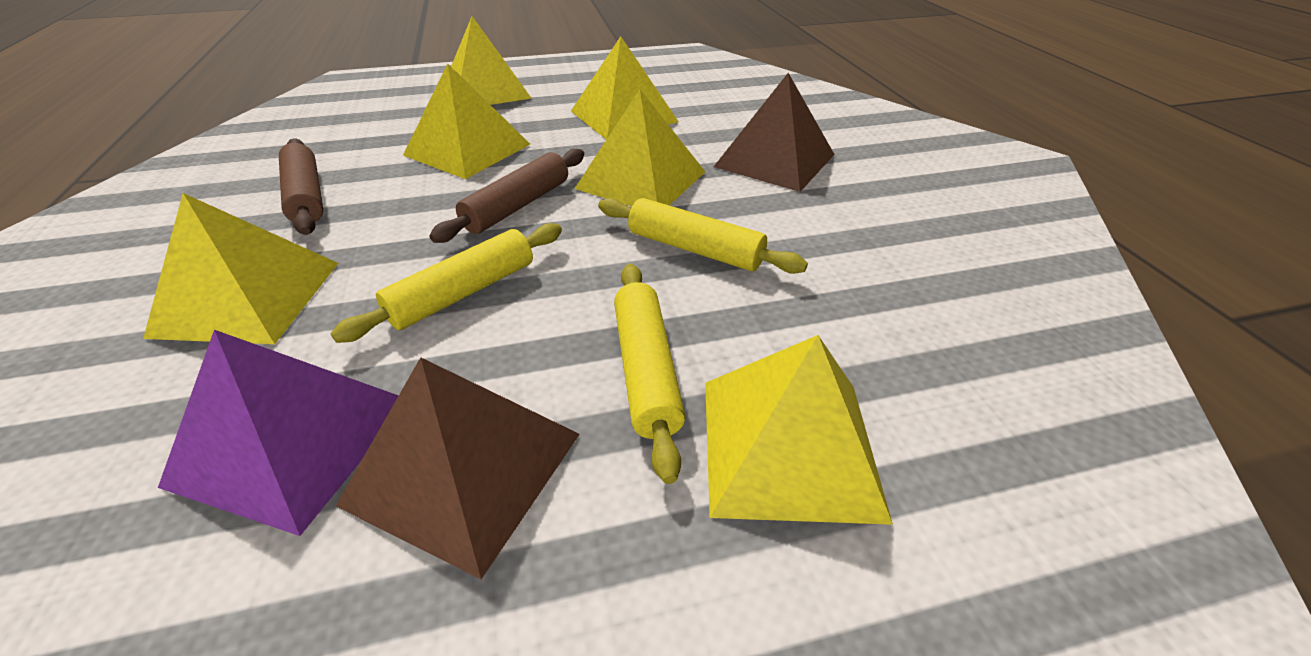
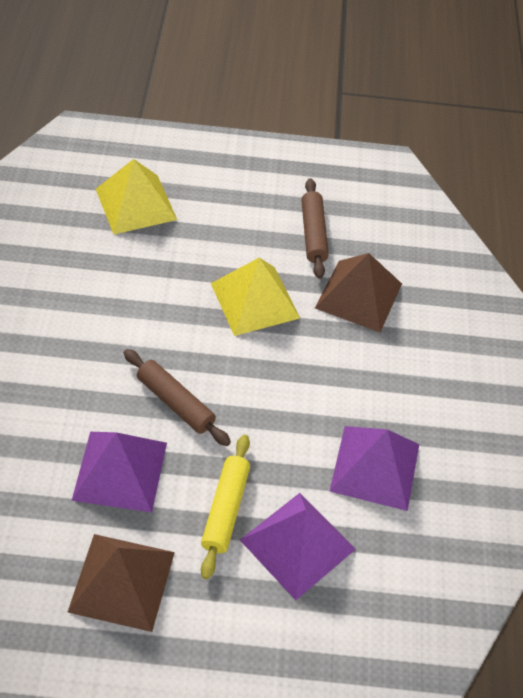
purple pyramid: 1 -> 3
yellow pyramid: 6 -> 2
yellow rolling pin: 3 -> 1

